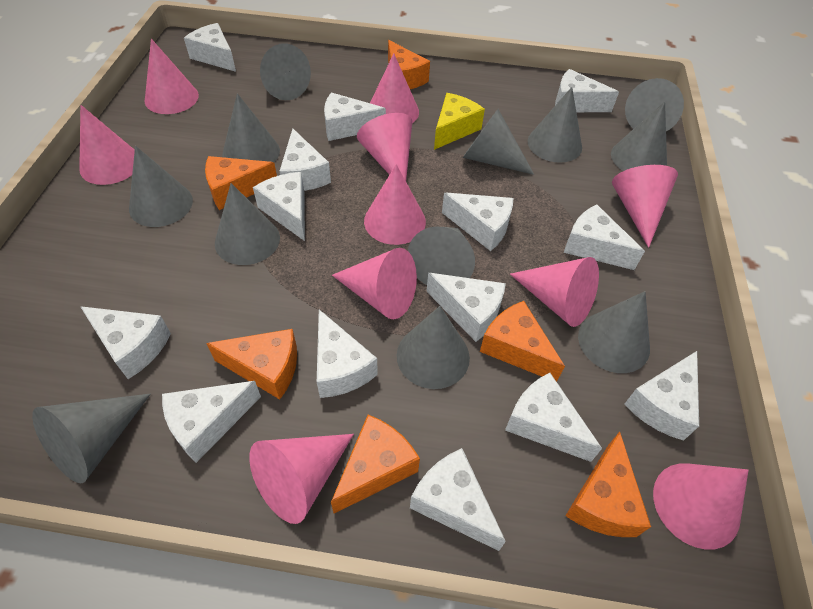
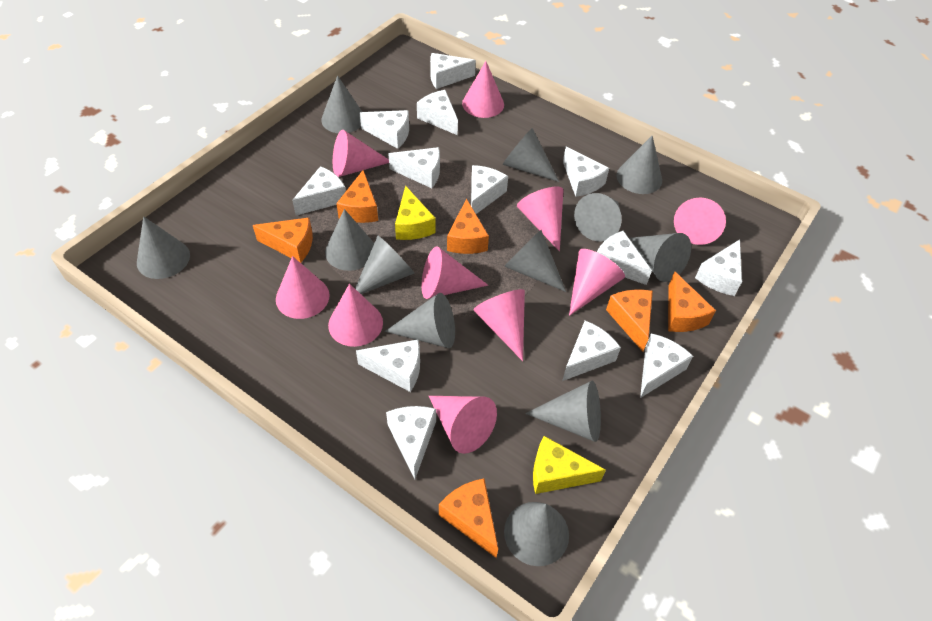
white cheese: 14 -> 13
yellow cheese: 1 -> 2

